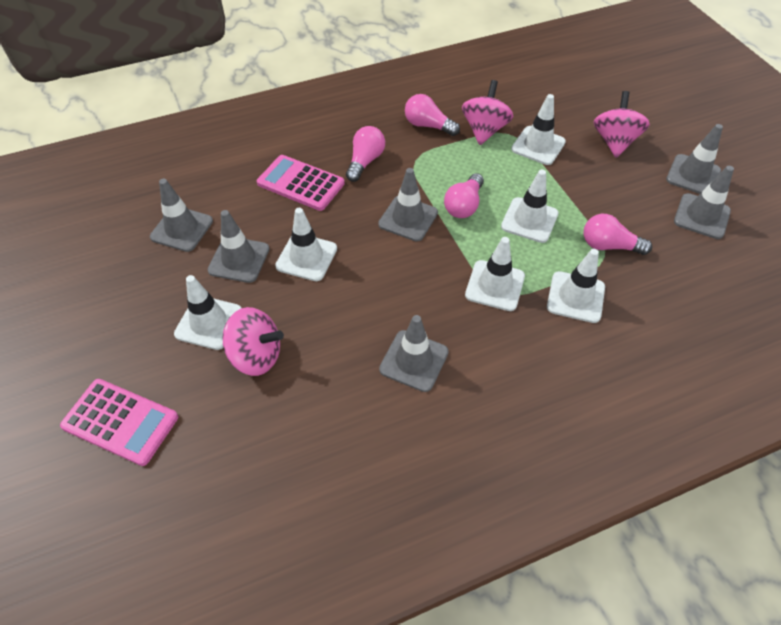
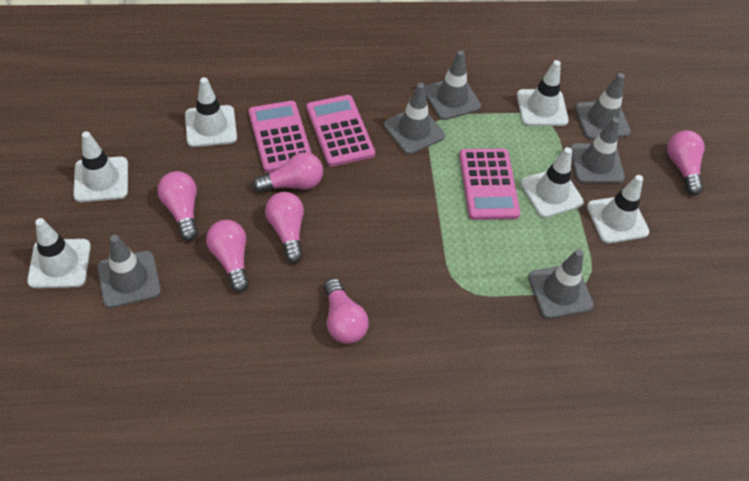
pink calculator: 2 -> 3
pink light bulb: 4 -> 6
pink spinning top: 3 -> 0

